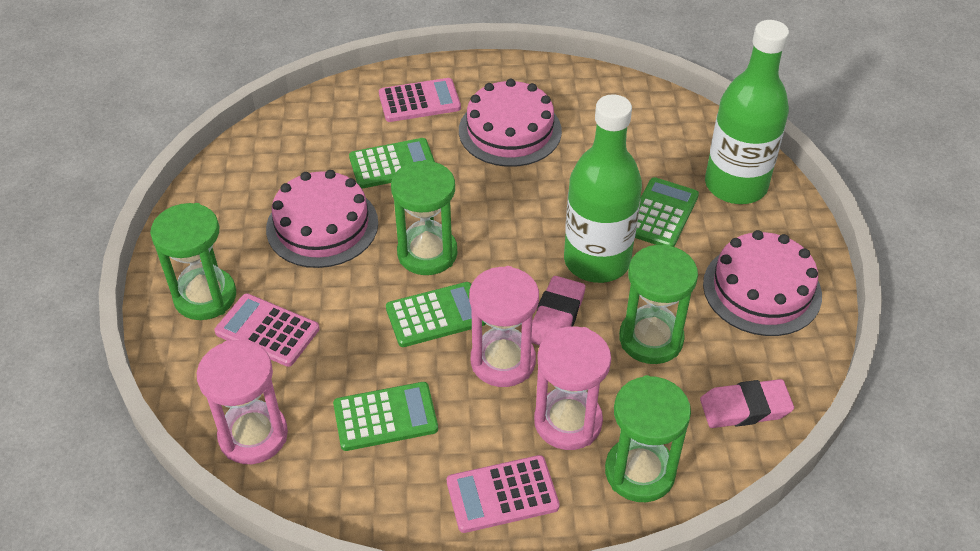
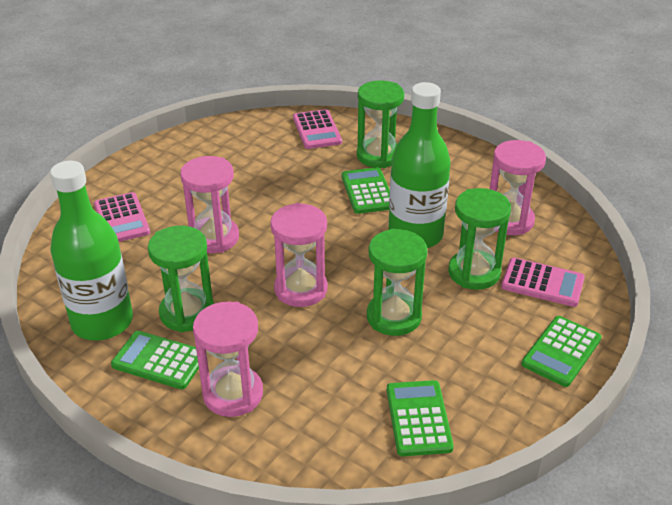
pink cake: 3 -> 0
pink eraser: 2 -> 0
pink hourglass: 3 -> 4

